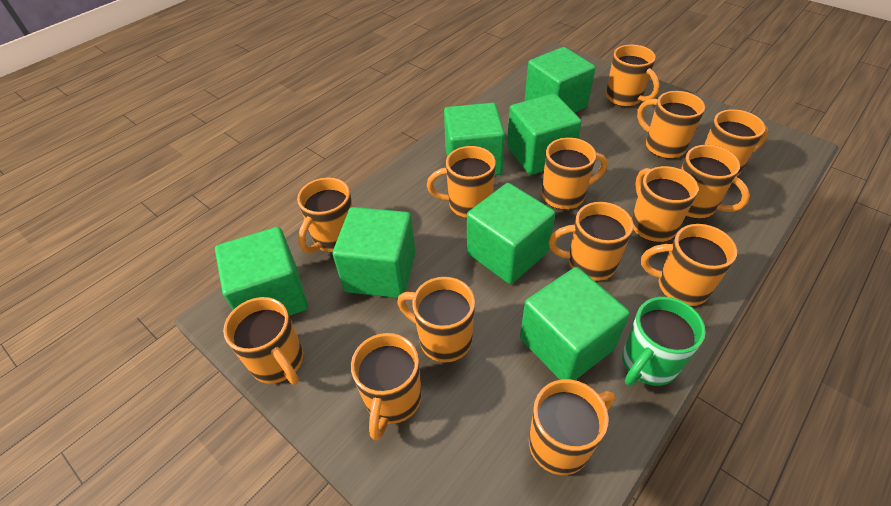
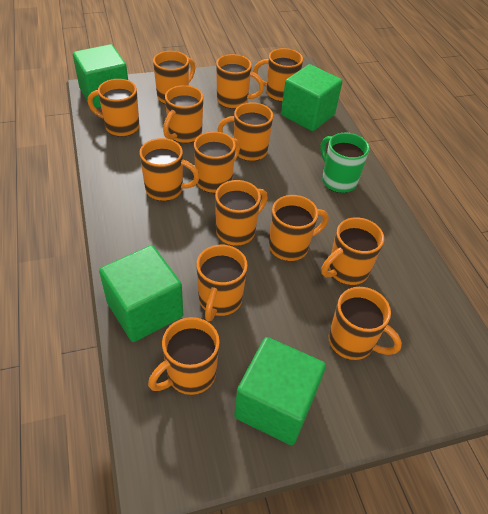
green cube: 7 -> 4

